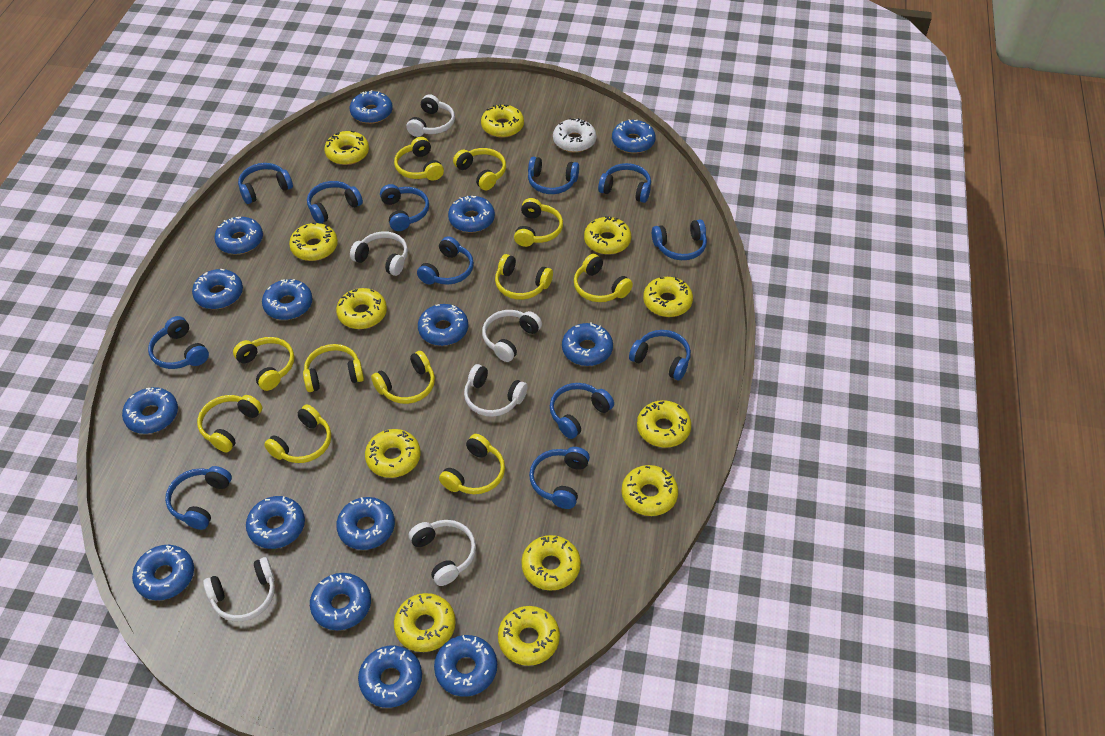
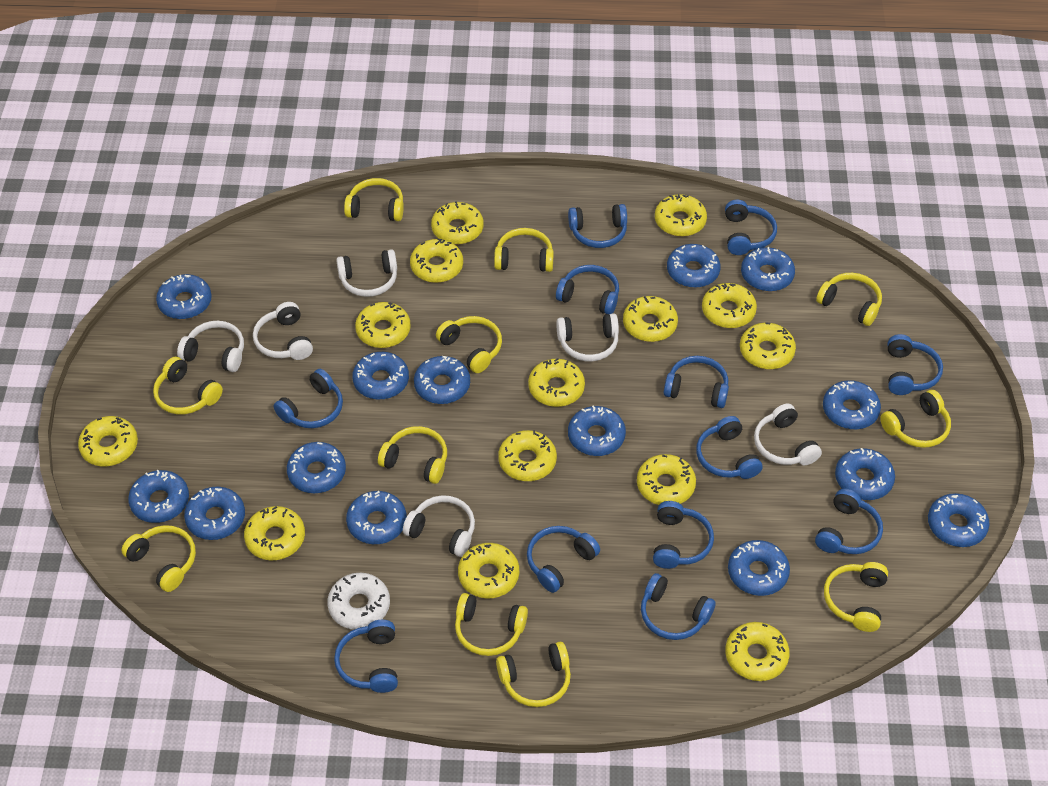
blue donut: 15 -> 14
yellow donut: 12 -> 14

